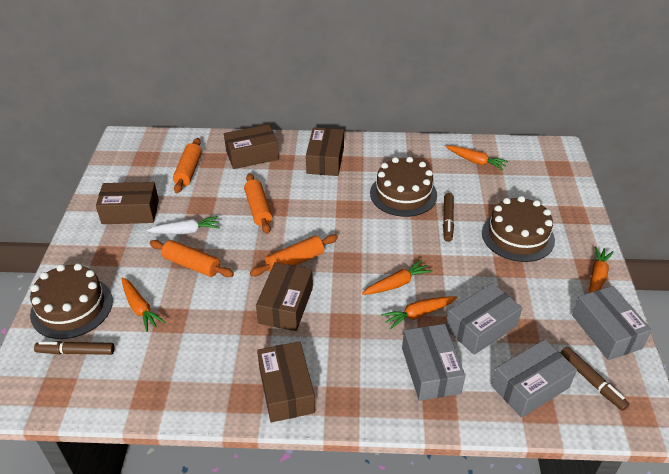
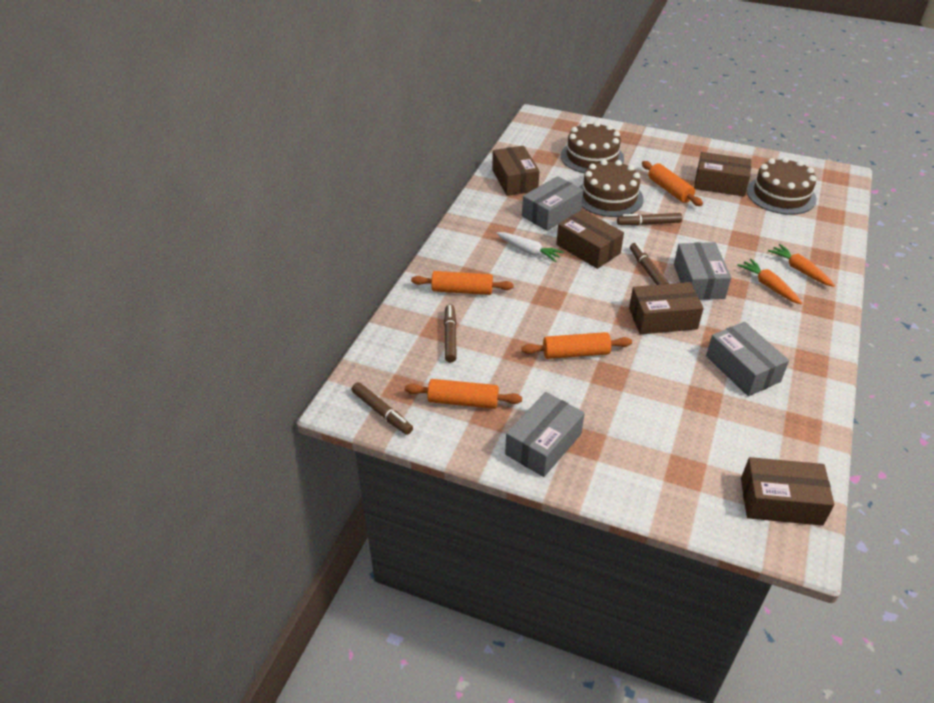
brown marker: 3 -> 4
orange carrot: 5 -> 2

